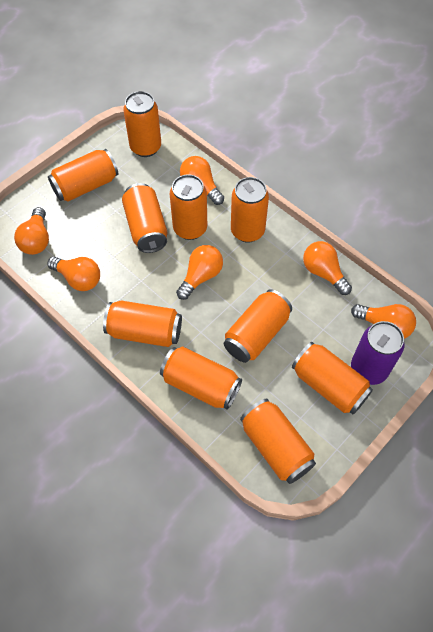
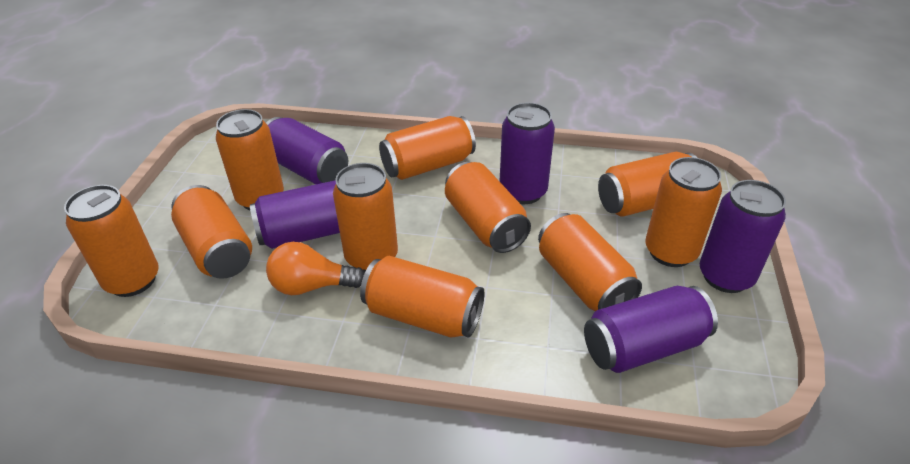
orange light bulb: 6 -> 1
purple can: 1 -> 5

